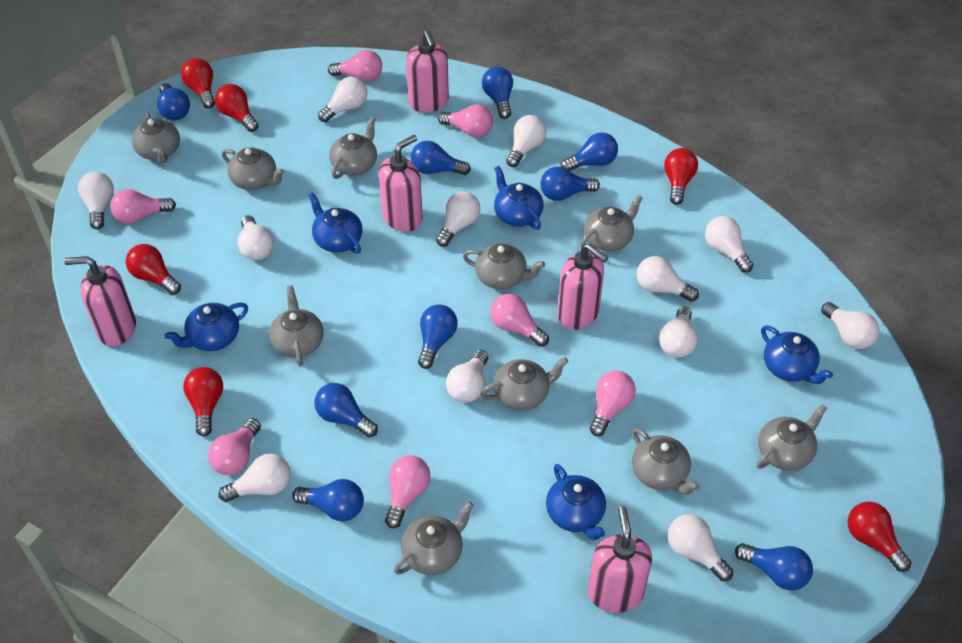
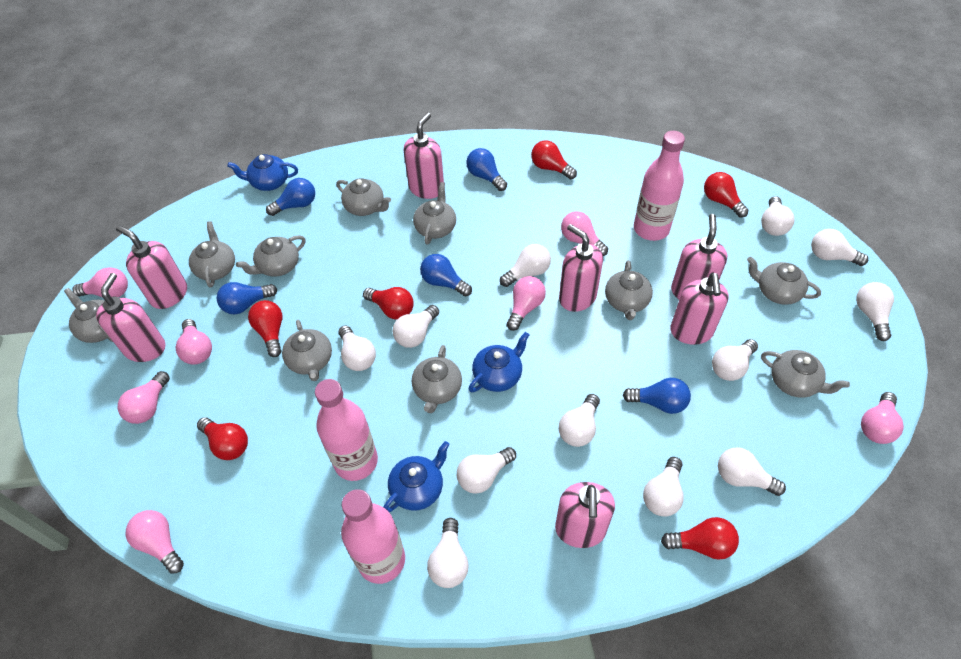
blue light bulb: 9 -> 5
blue teapot: 5 -> 3
pink bottle: 0 -> 3
pink soap dispenser: 5 -> 7

